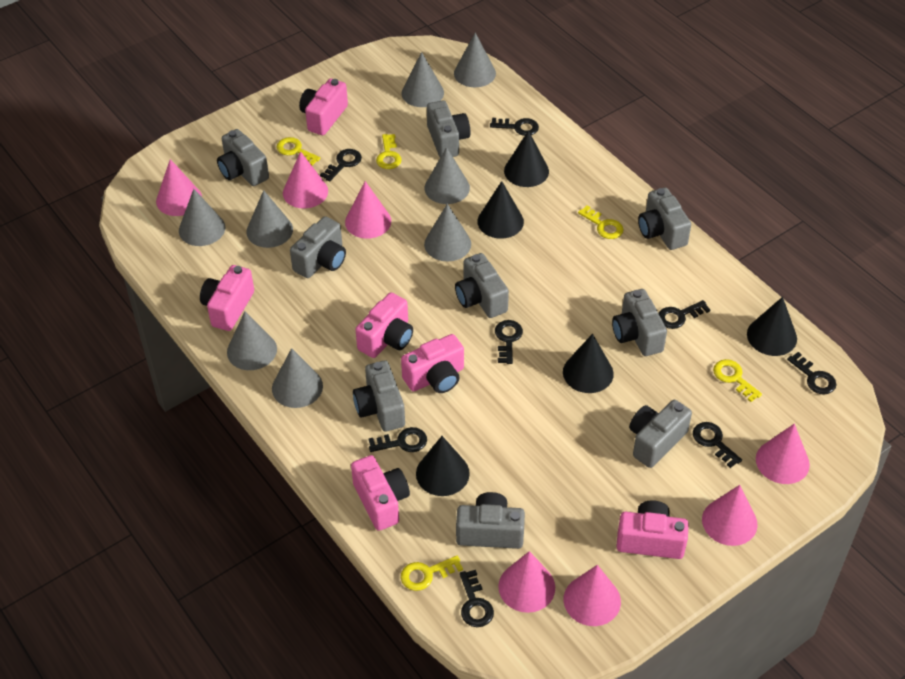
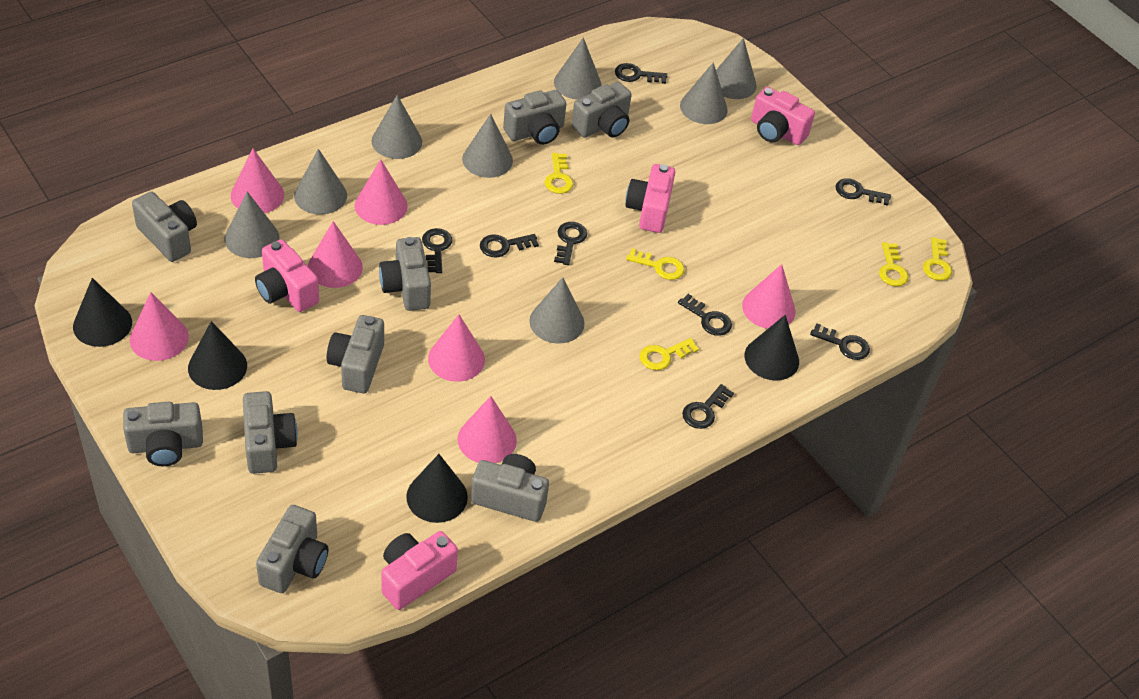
black cone: 5 -> 4
pink camera: 6 -> 4

